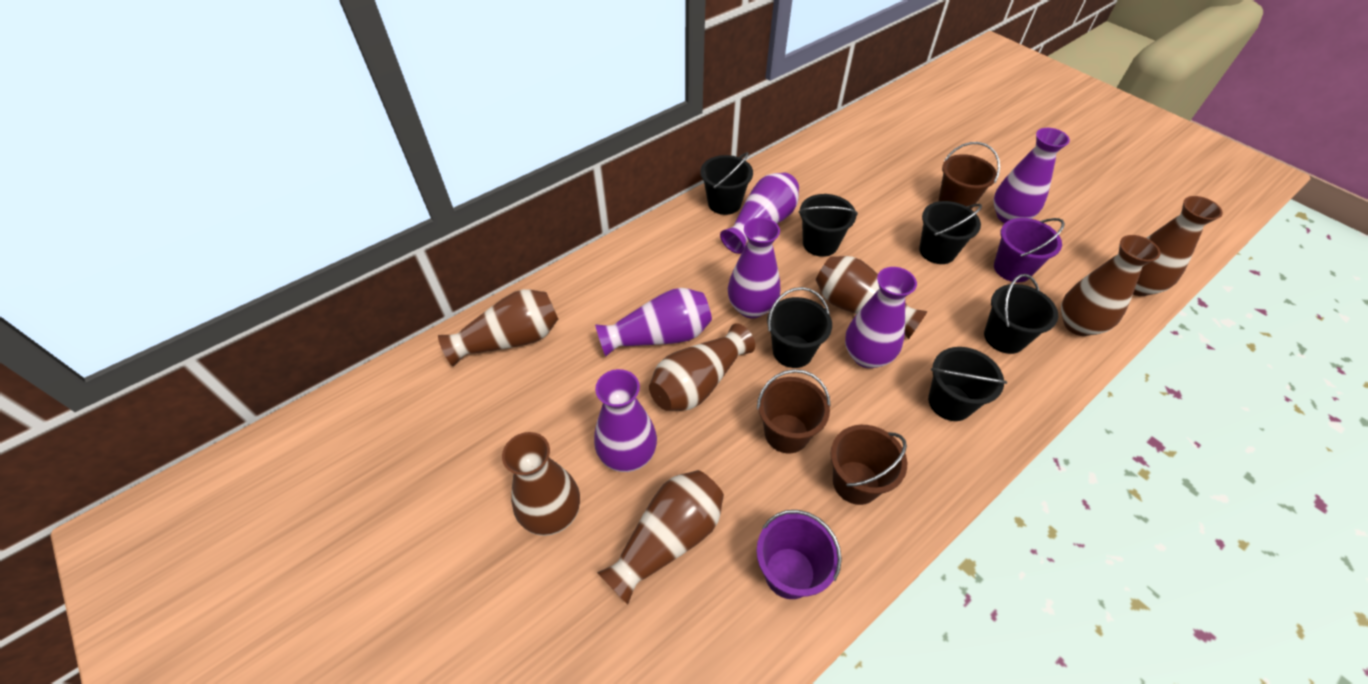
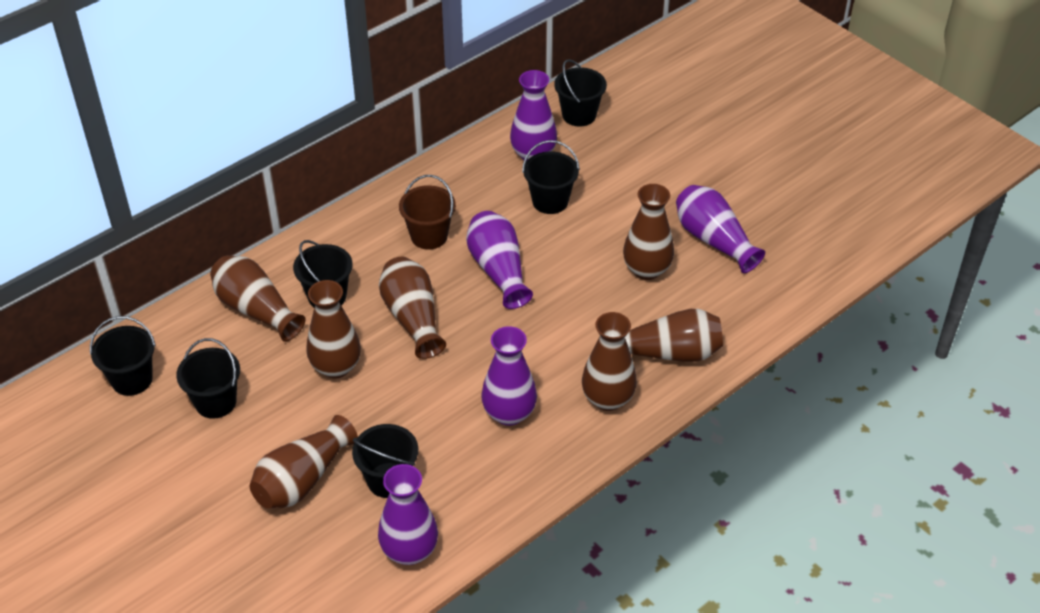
brown bucket: 3 -> 1
purple bucket: 2 -> 0
purple vase: 6 -> 5

